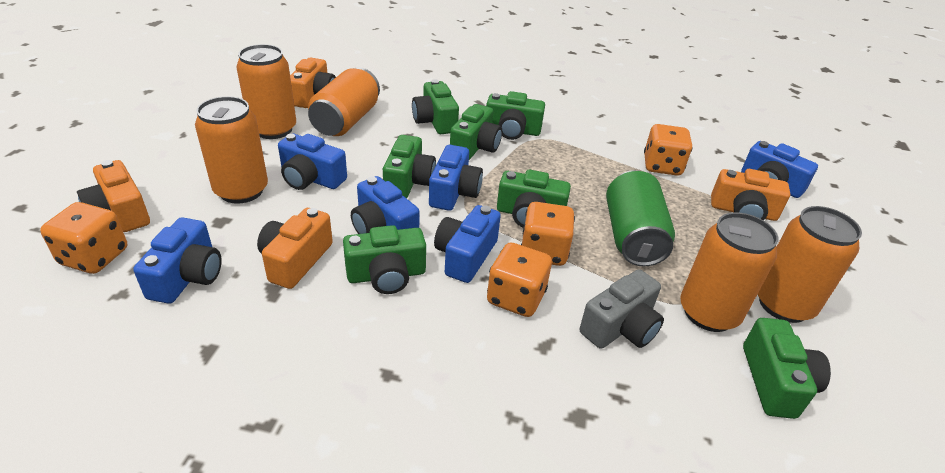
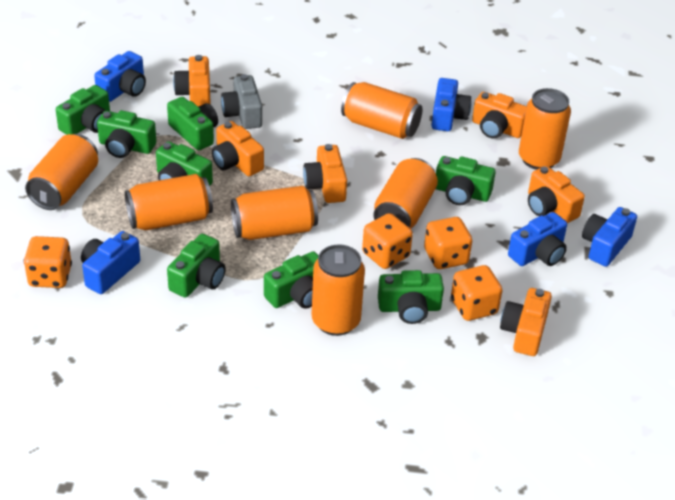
blue camera: 6 -> 5
green camera: 7 -> 8
green can: 1 -> 0
orange camera: 4 -> 6
orange can: 5 -> 7

